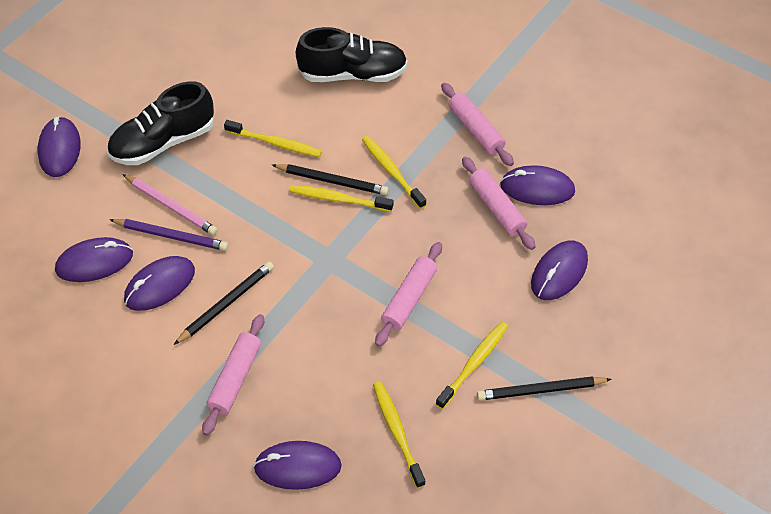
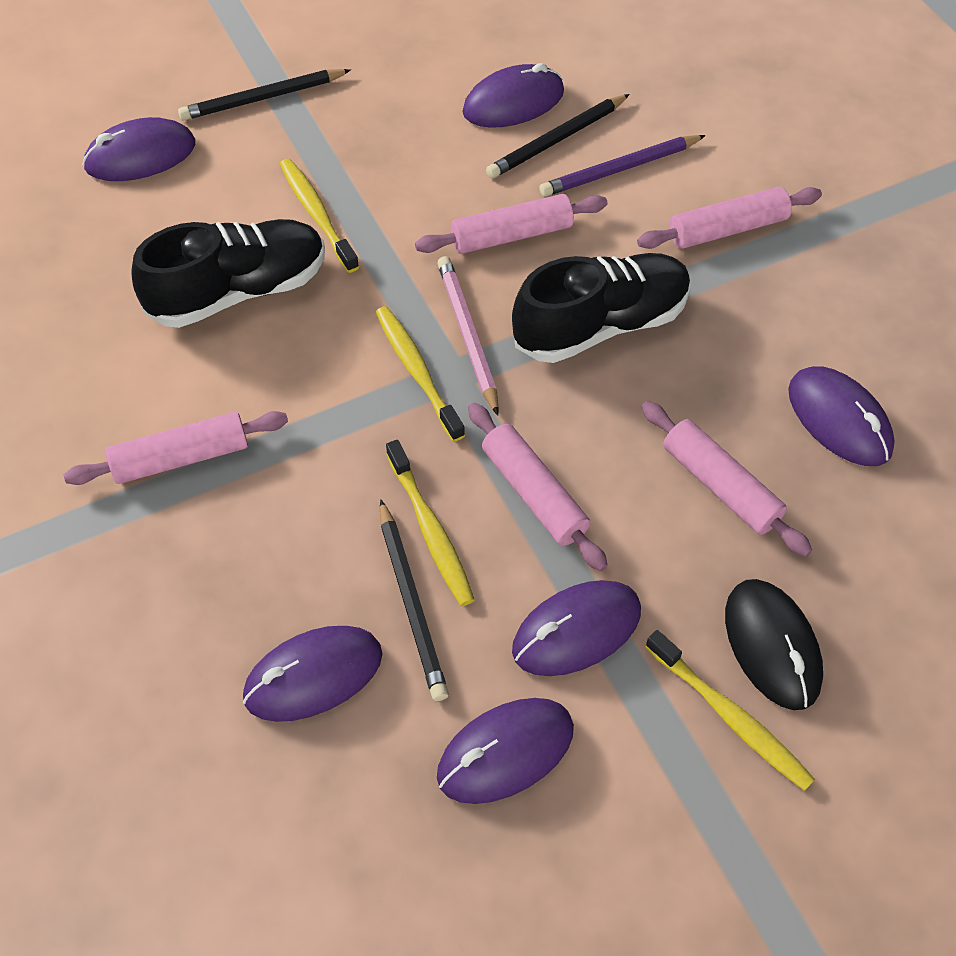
black mouse: 0 -> 1
pink rolling pin: 4 -> 5
yellow toothbrush: 5 -> 4

